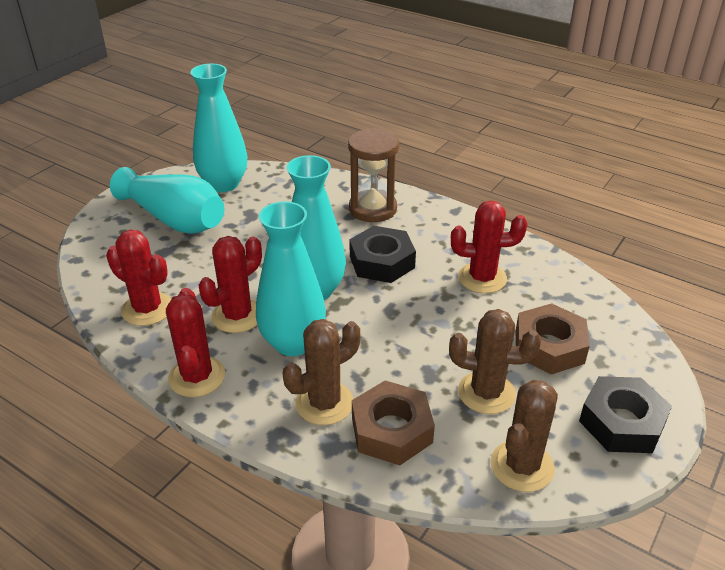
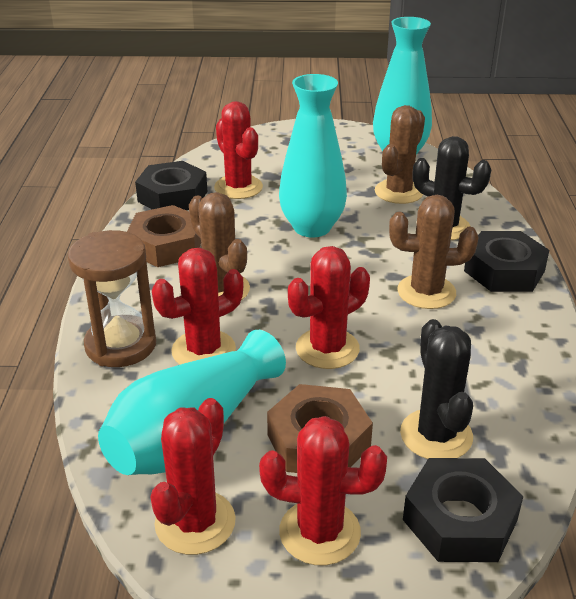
black cactus: 0 -> 2
black nut: 2 -> 3
red cactus: 4 -> 5
turquoise vase: 4 -> 3

